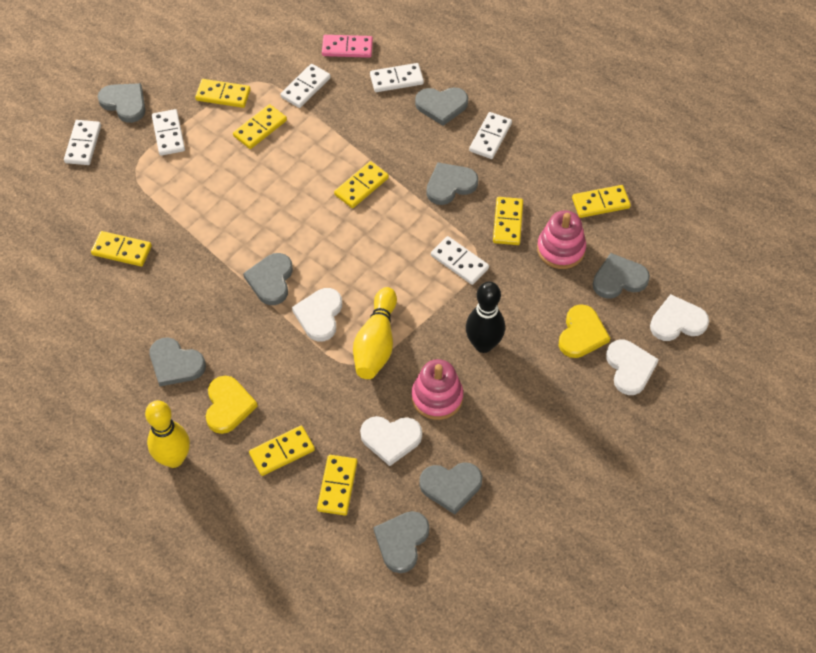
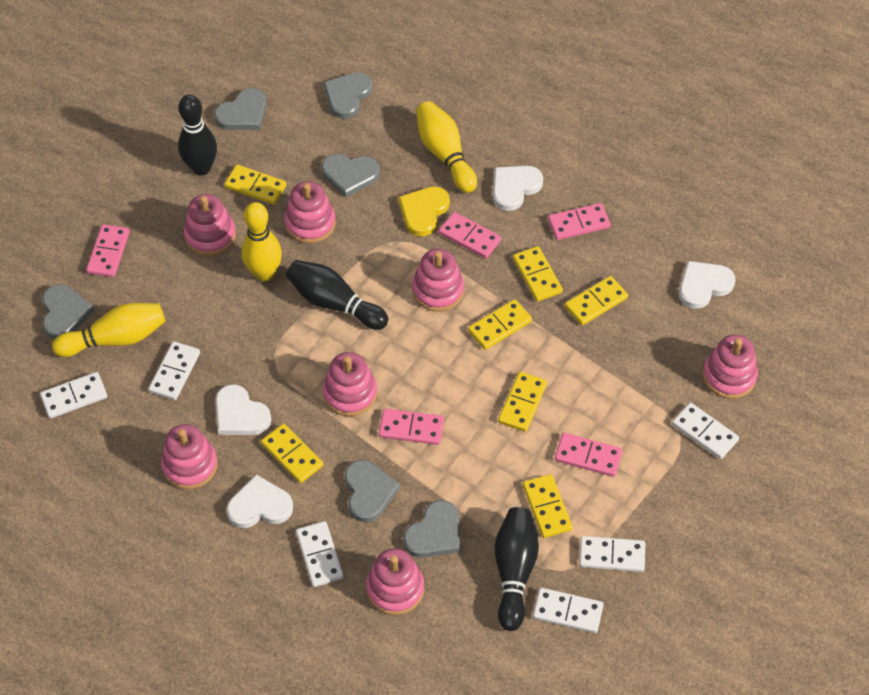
black bowling pin: 1 -> 3
grey heart: 8 -> 6
pink domino: 1 -> 5
pink stacking toy: 2 -> 7
yellow bowling pin: 2 -> 3
yellow domino: 8 -> 7
yellow heart: 2 -> 1

